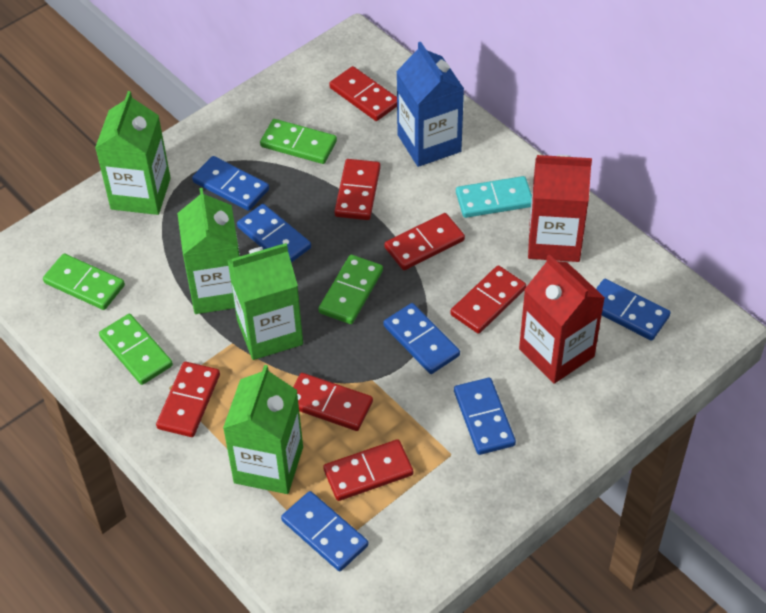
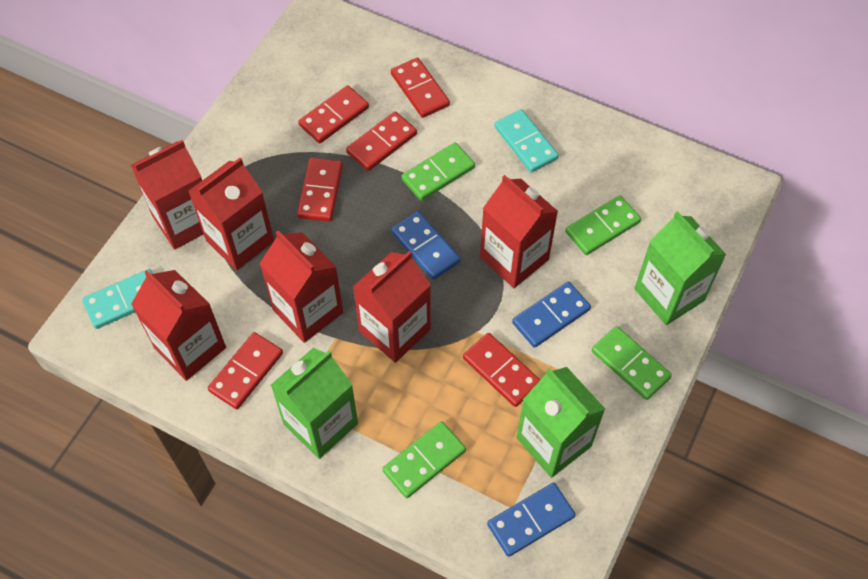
blue carton: 1 -> 0
blue domino: 6 -> 3
green carton: 4 -> 3
red carton: 2 -> 6
red domino: 7 -> 6
turquoise domino: 1 -> 2

